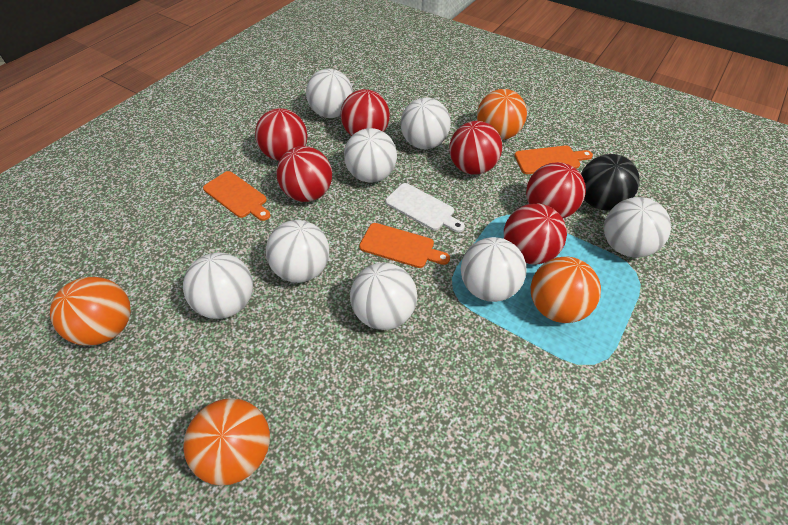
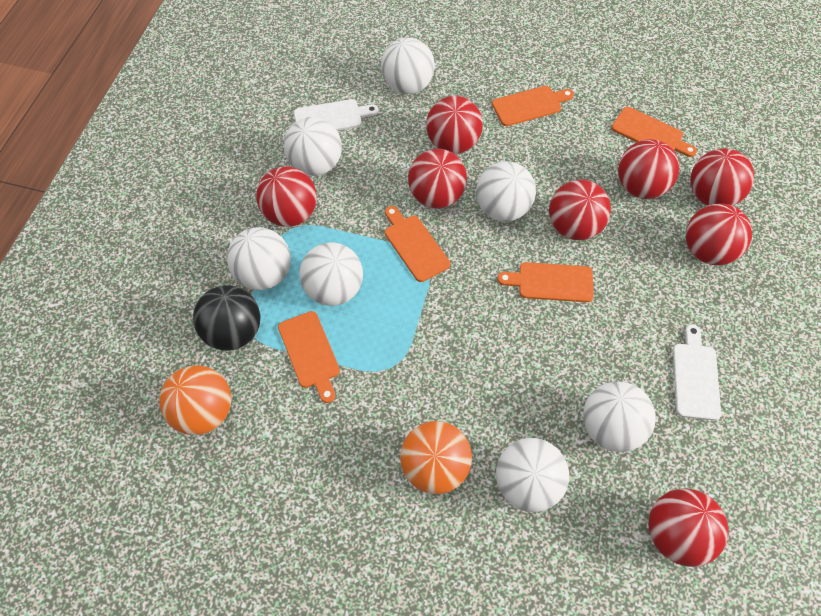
orange ball: 4 -> 2
orange cutting board: 3 -> 5
red ball: 6 -> 8
white ball: 8 -> 7
white cutting board: 1 -> 2

